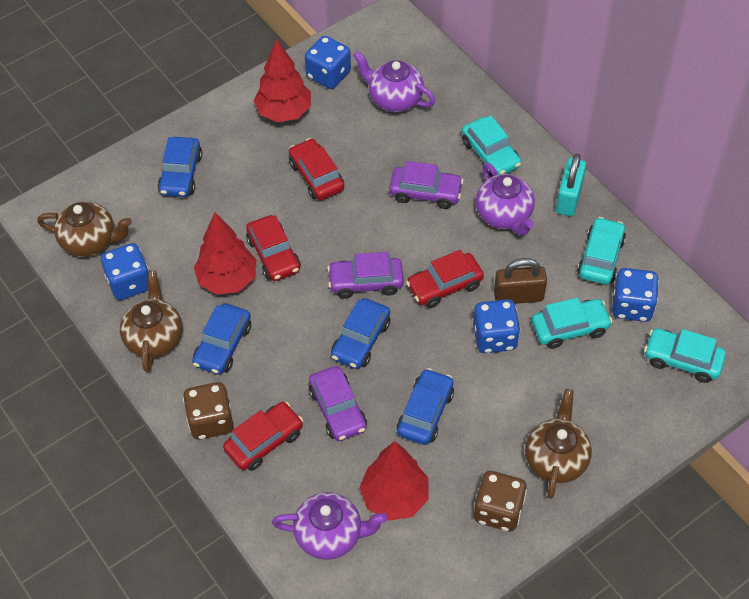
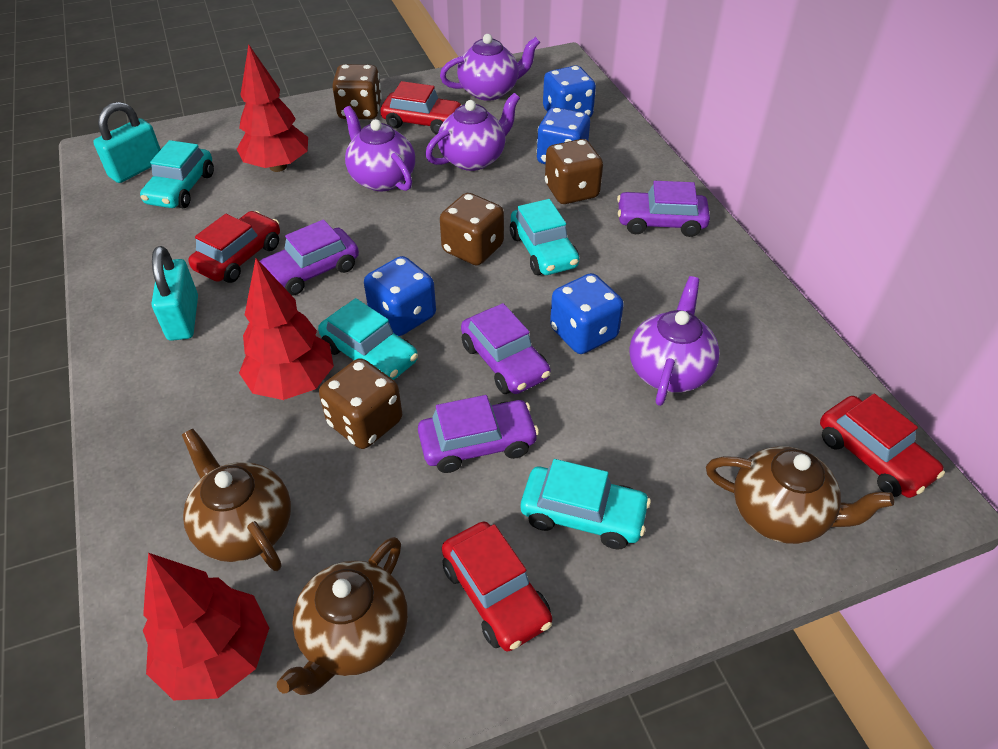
blue car: 4 -> 0
brown dice: 2 -> 4
brown padlock: 1 -> 0
purple car: 3 -> 4
purple teapot: 3 -> 4
turquoise padlock: 1 -> 2

